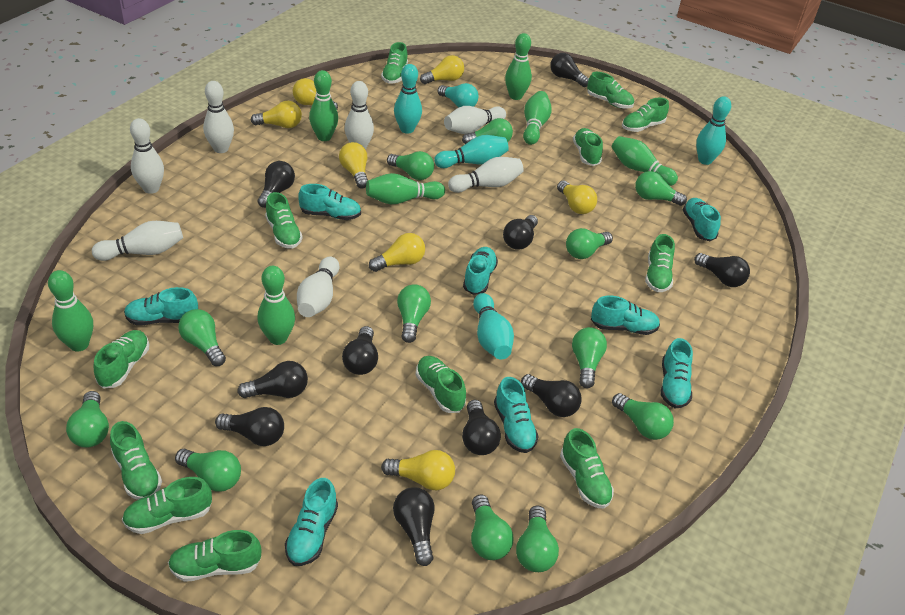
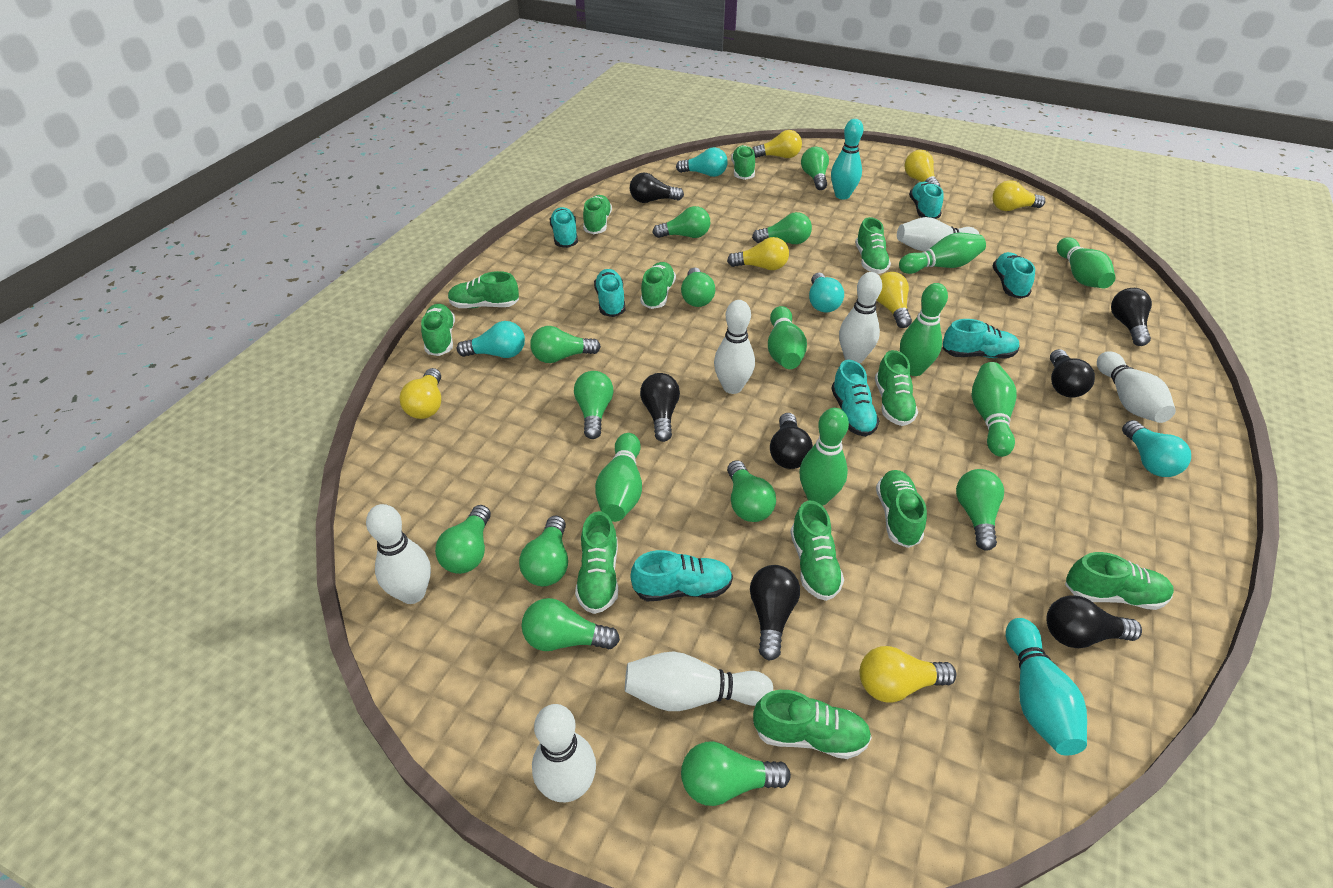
black light bulb: 10 -> 7
turquoise bowling pin: 4 -> 2
turquoise light bulb: 1 -> 4
turquoise shoe: 8 -> 7

